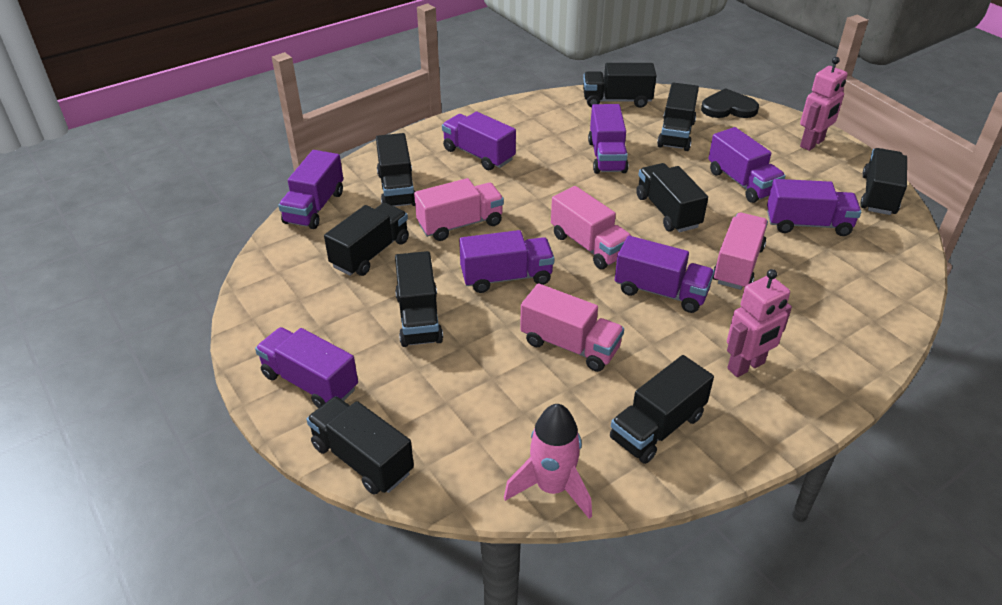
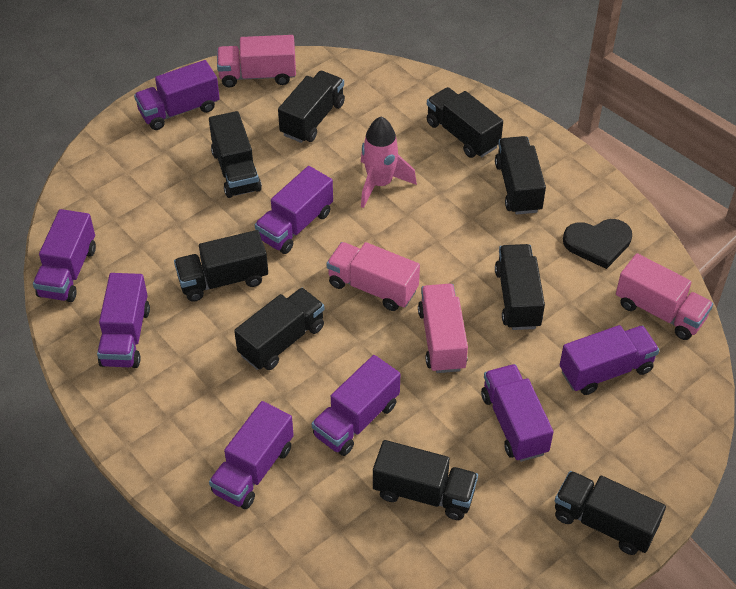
pink robot: 2 -> 0

